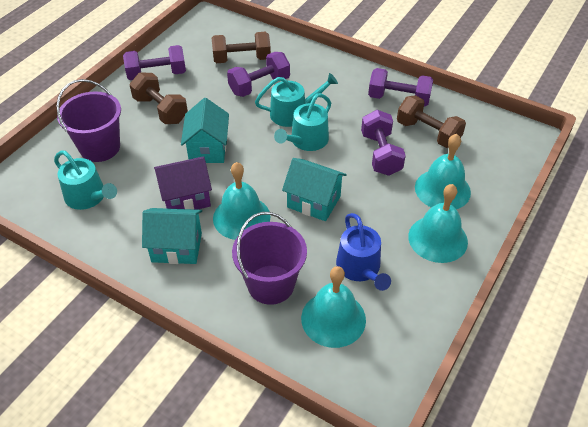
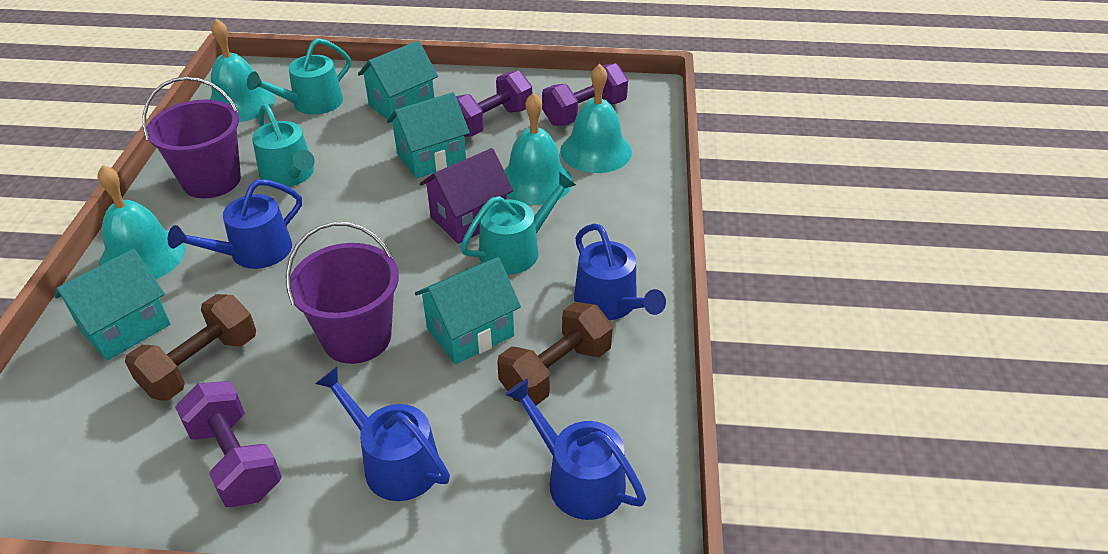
blue watering can: 1 -> 4
brown dumbbell: 3 -> 2
purple dumbbell: 4 -> 3
turquoise house: 3 -> 4

